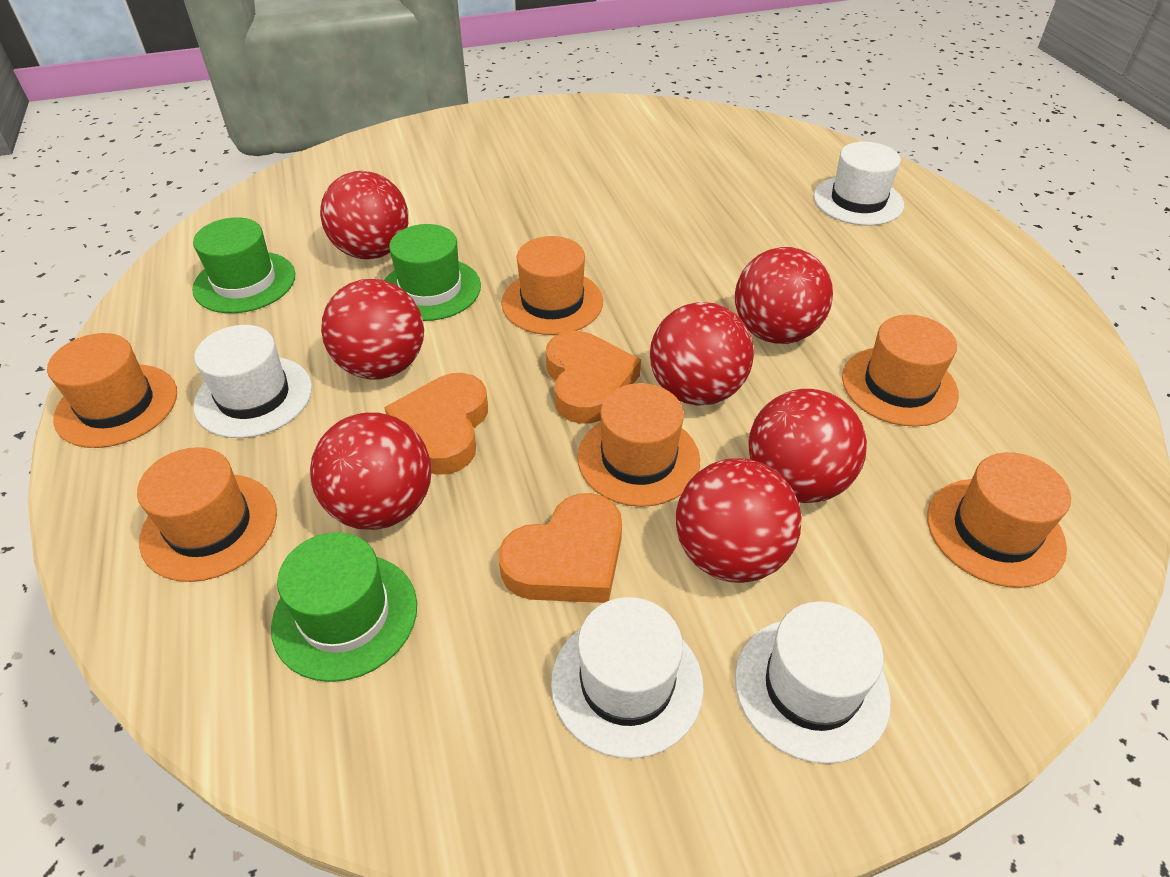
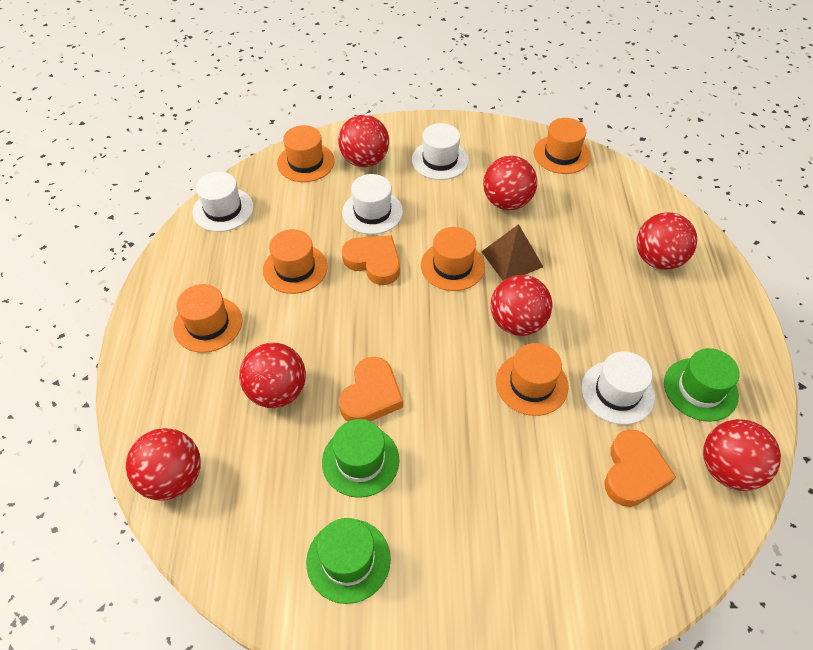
brown pyramid: 0 -> 1

